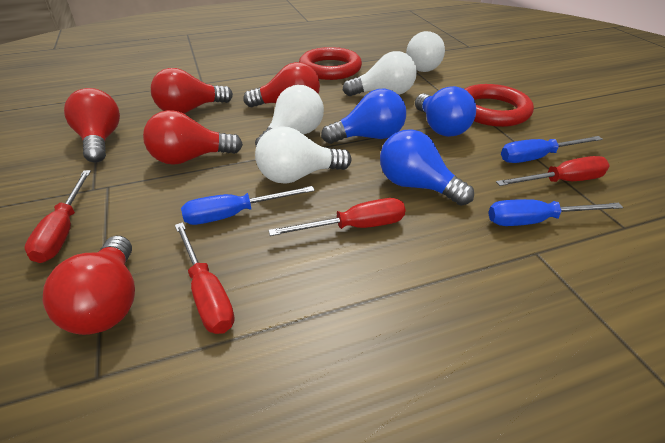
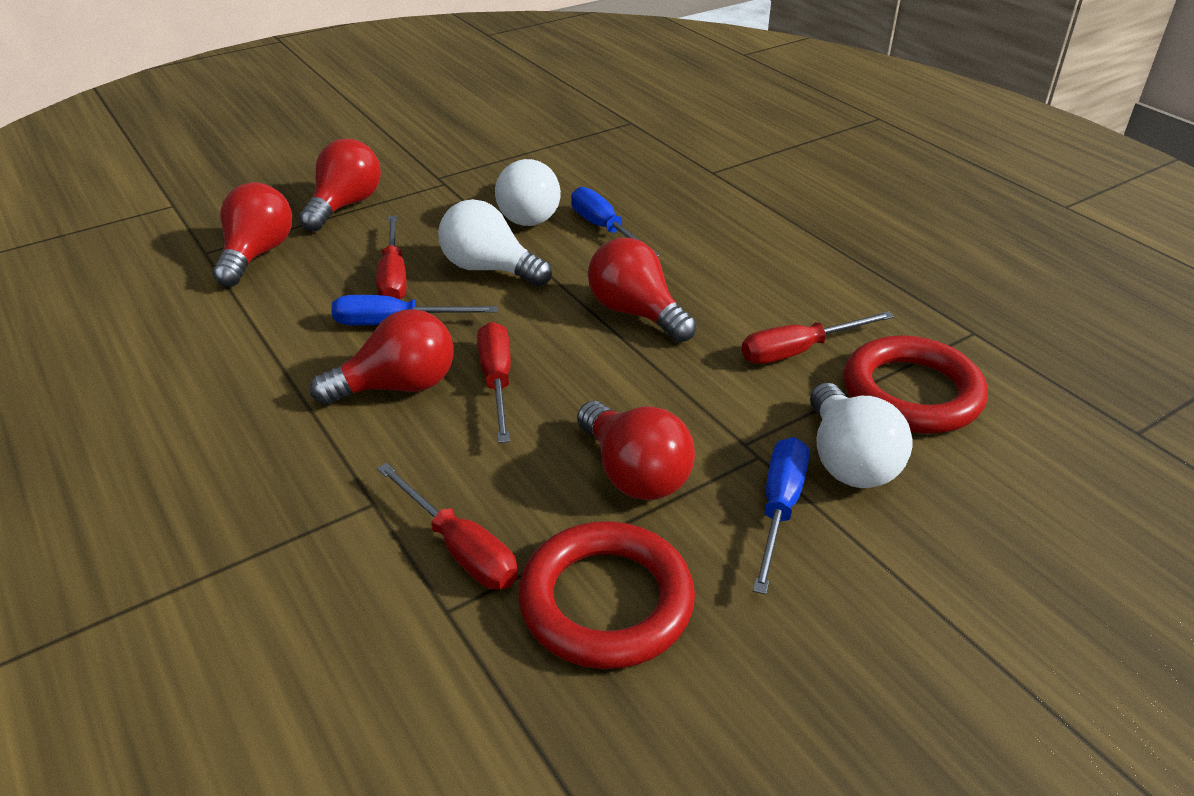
blue light bulb: 3 -> 0
white light bulb: 4 -> 3

